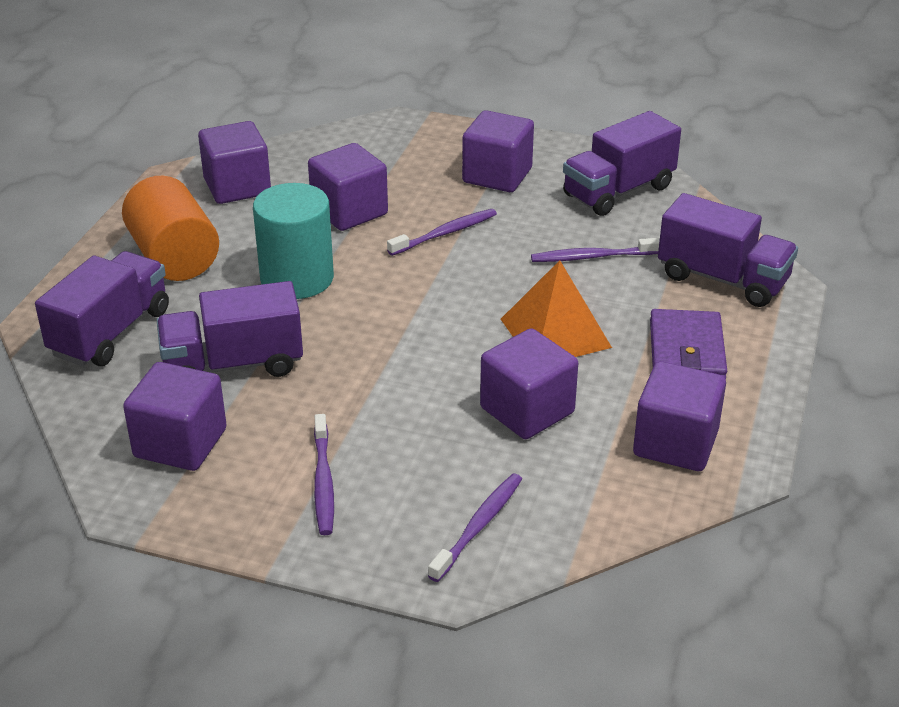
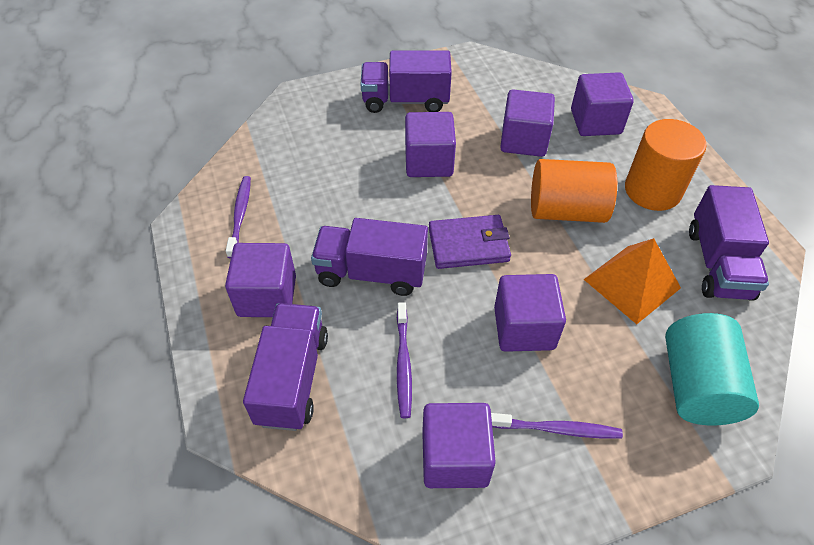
orange cylinder: 1 -> 2
purple toothbrush: 4 -> 3

